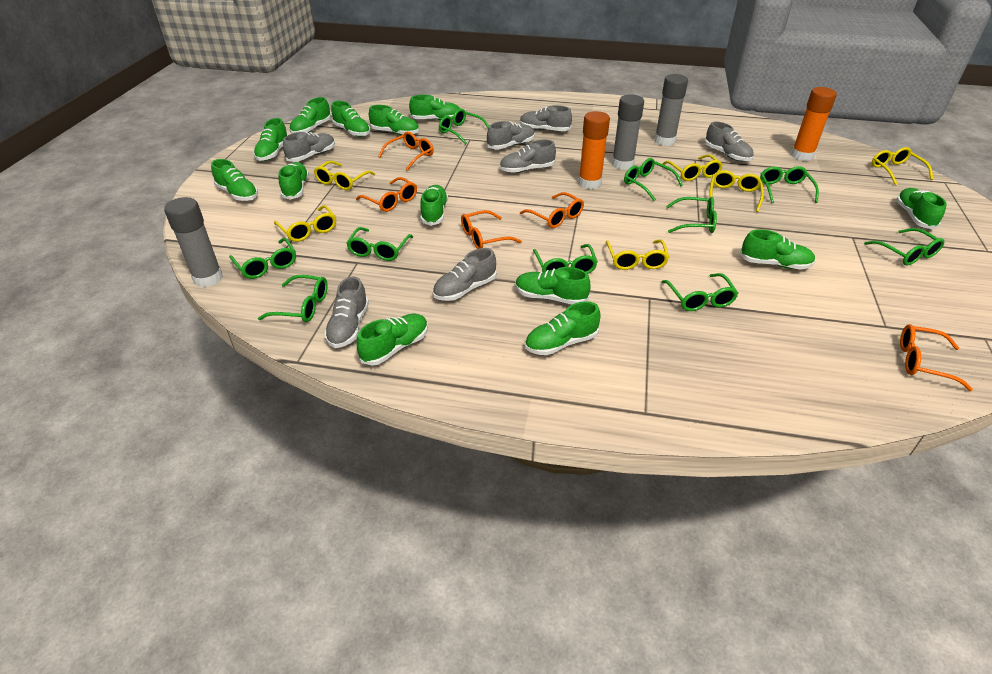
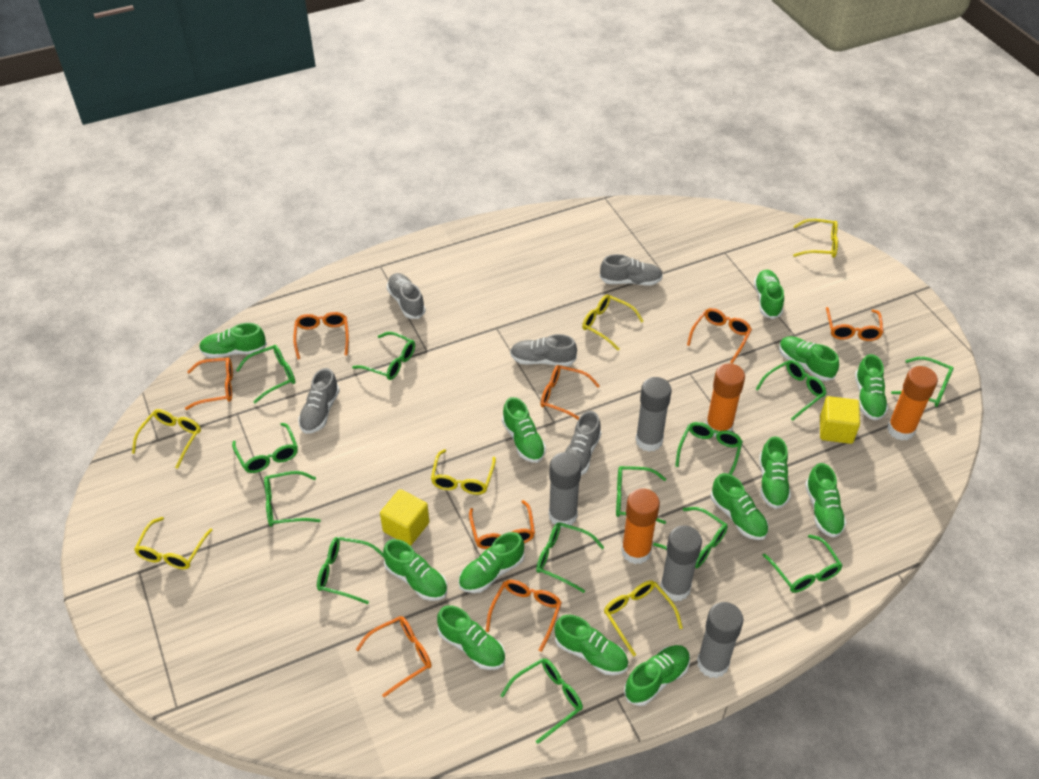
green glasses: 10 -> 13
grey glue stick: 3 -> 4
grey shoe: 7 -> 5
orange glasses: 5 -> 8
orange glue stick: 2 -> 3
yellow cube: 0 -> 2

